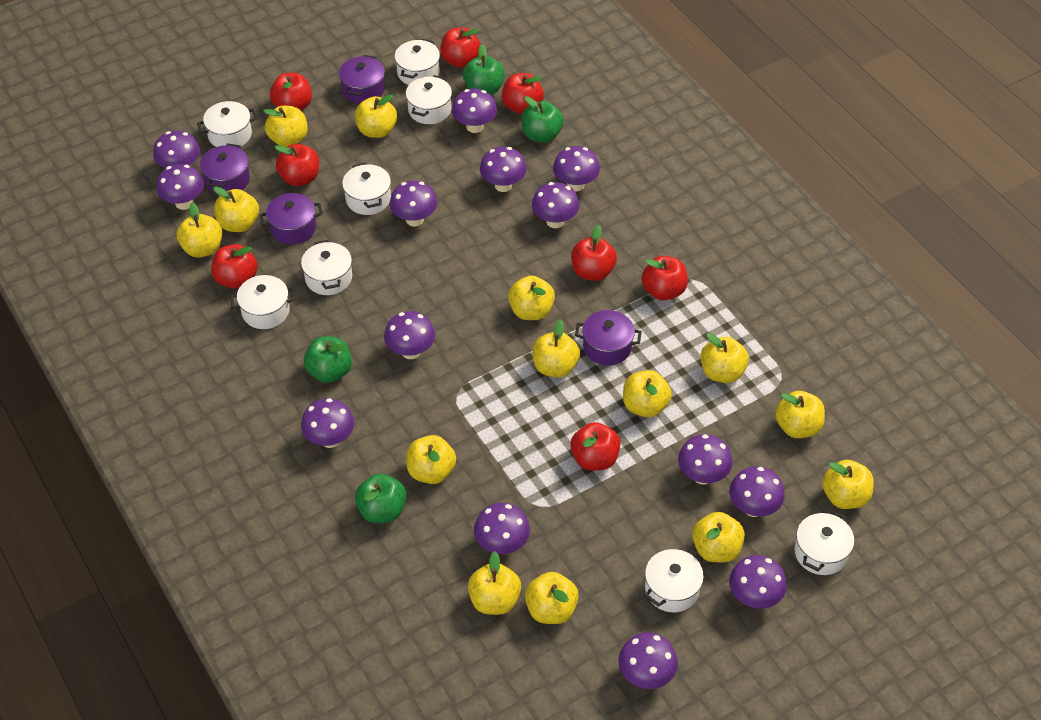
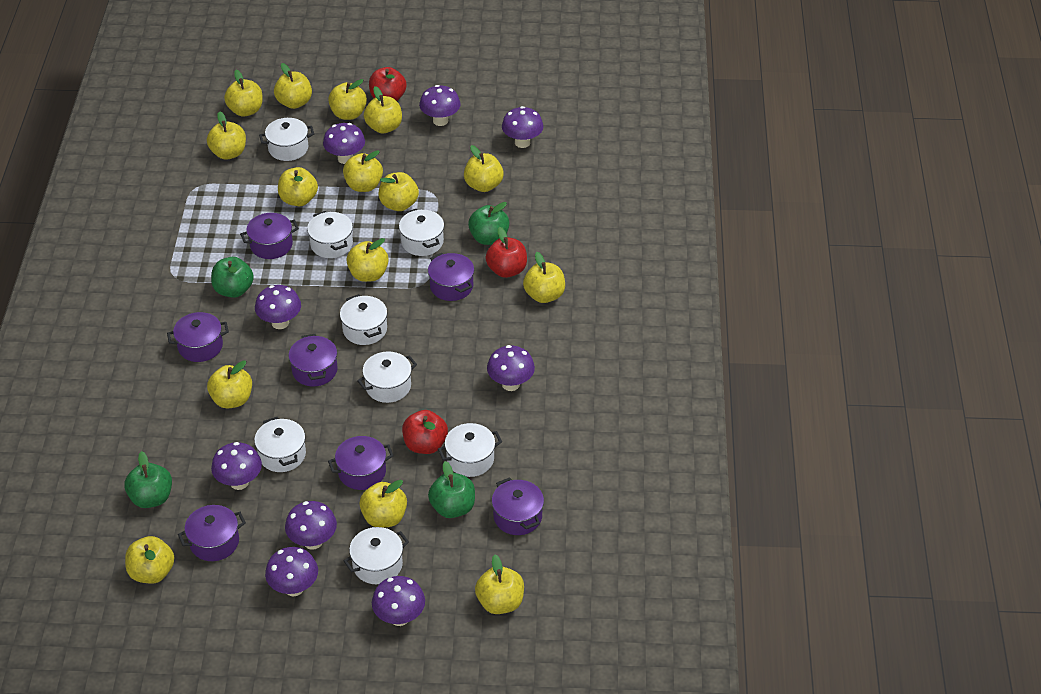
purple mushroom: 14 -> 9
purple pot: 4 -> 7
red apple: 8 -> 3
yellow apple: 14 -> 15

